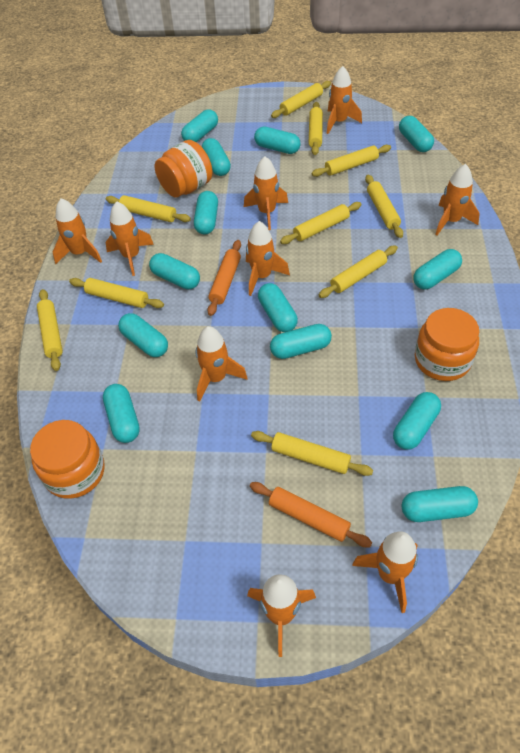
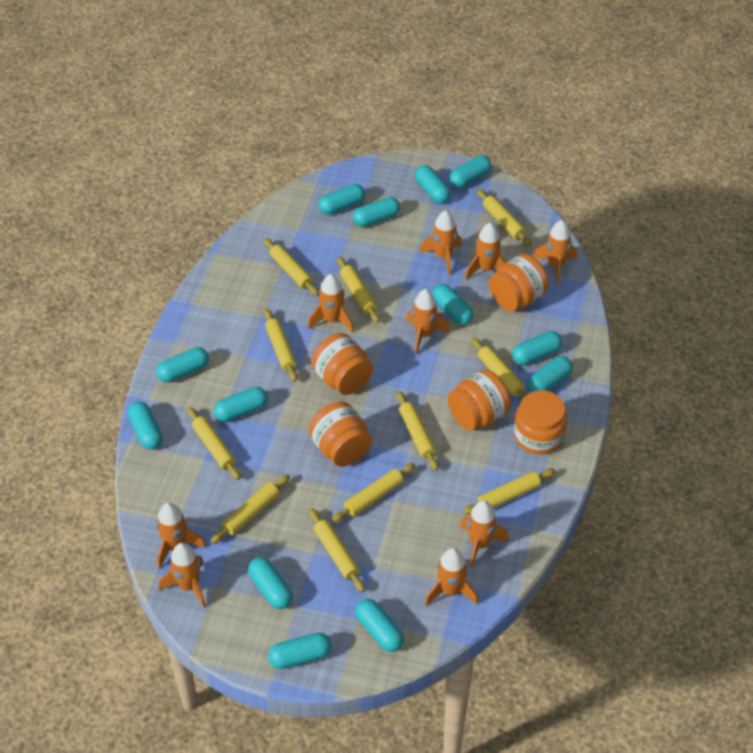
orange jar: 3 -> 5
orange rolling pin: 2 -> 0
yellow rolling pin: 10 -> 11

